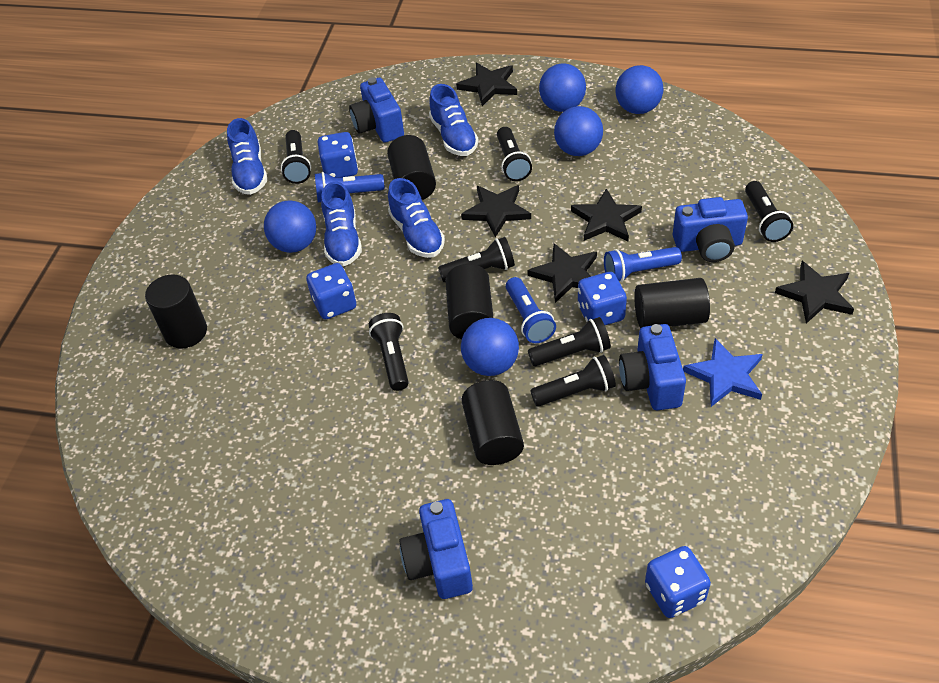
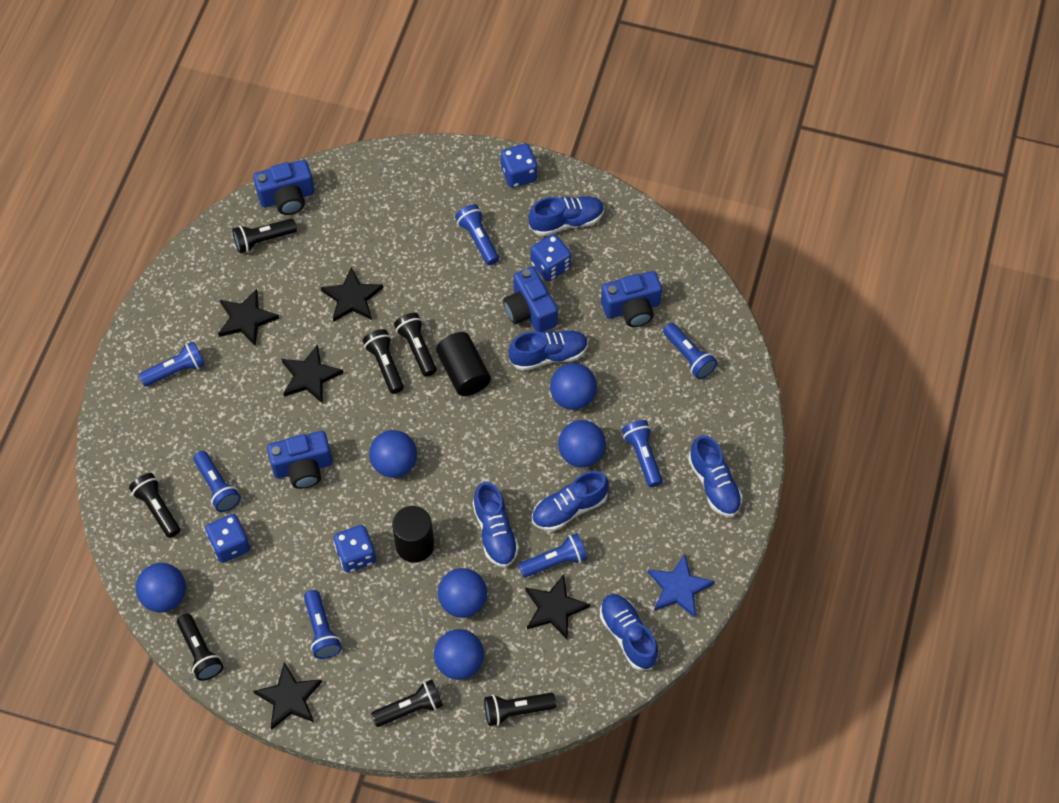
black cylinder: 5 -> 2
blue ball: 5 -> 6
blue flashlight: 3 -> 7
blue shoe: 4 -> 6

